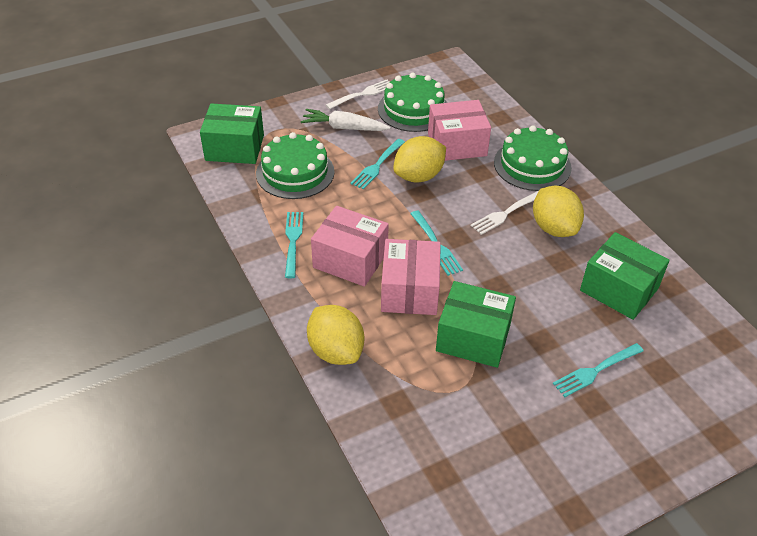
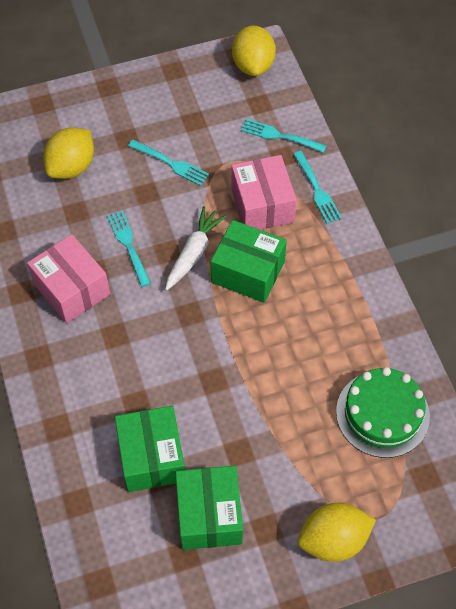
green cake: 3 -> 1
pink box: 3 -> 2
white fork: 2 -> 0

